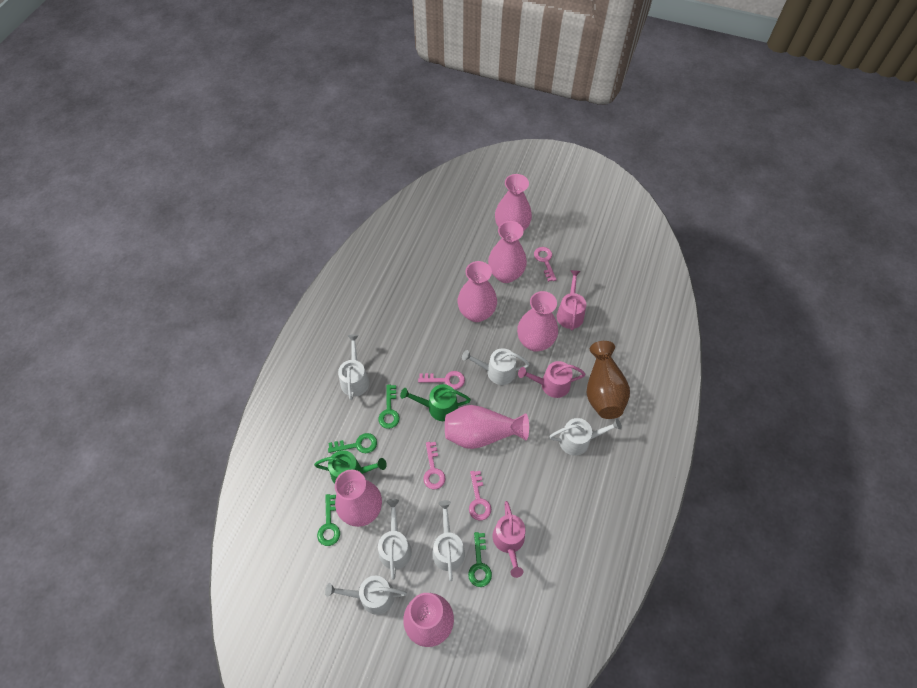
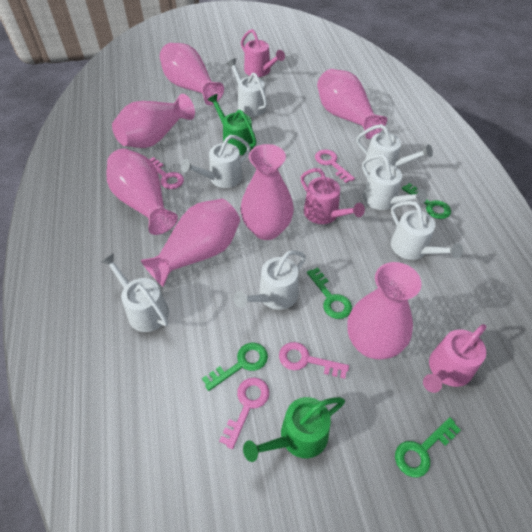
brown vase: 1 -> 0
white watering can: 6 -> 7

